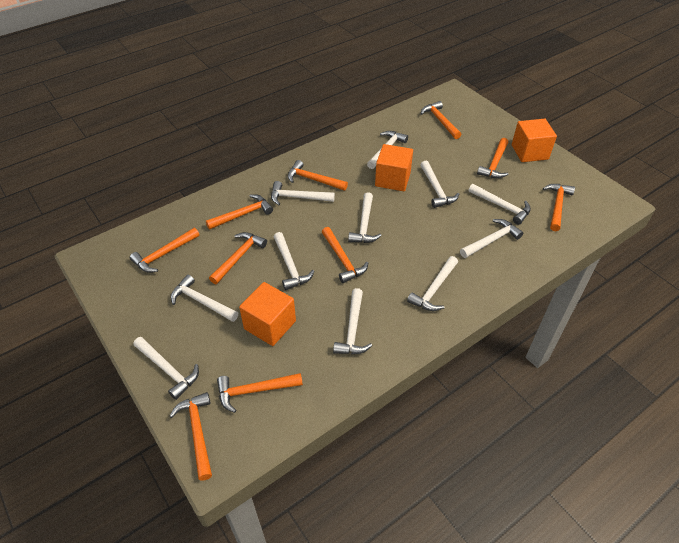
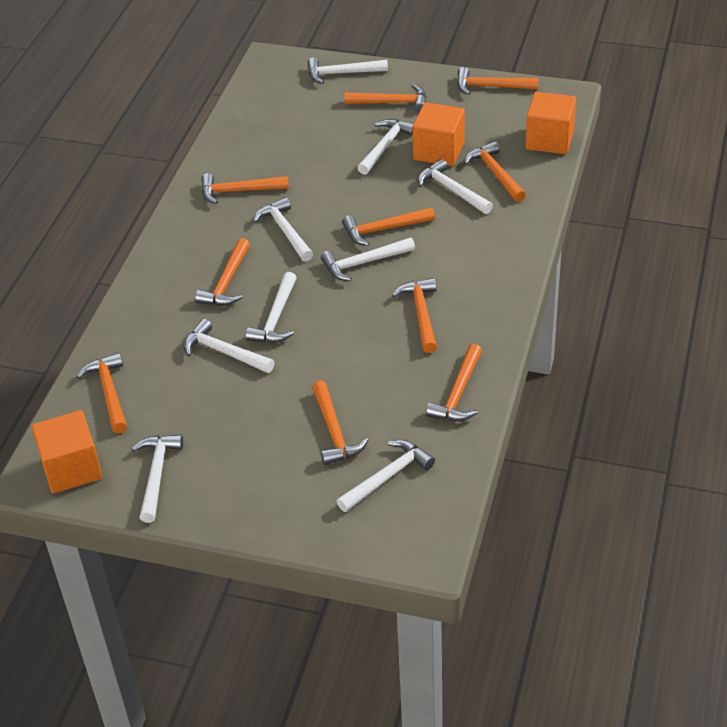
white hammer: 11 -> 9

